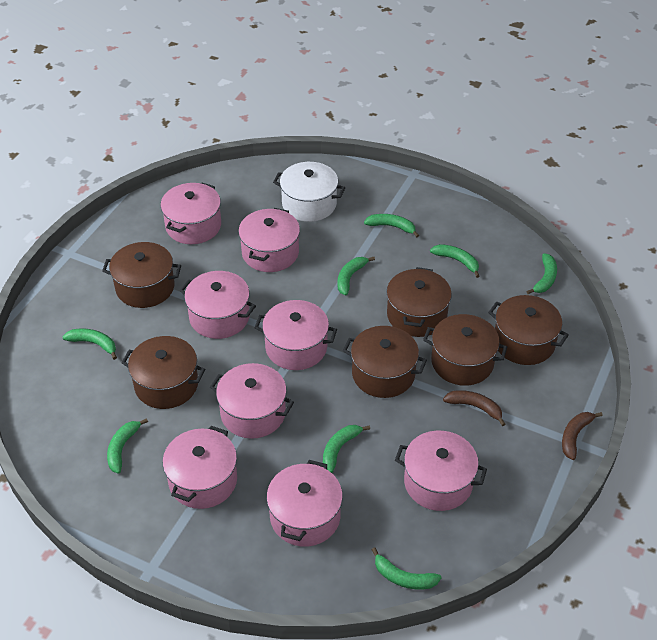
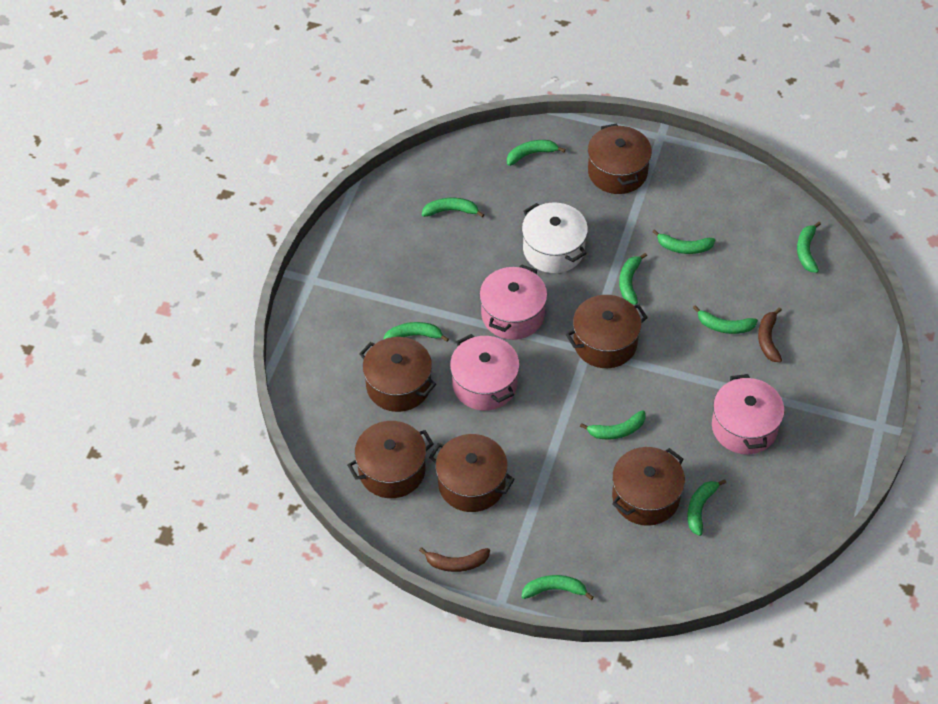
green banana: 8 -> 10
pink pot: 8 -> 3

